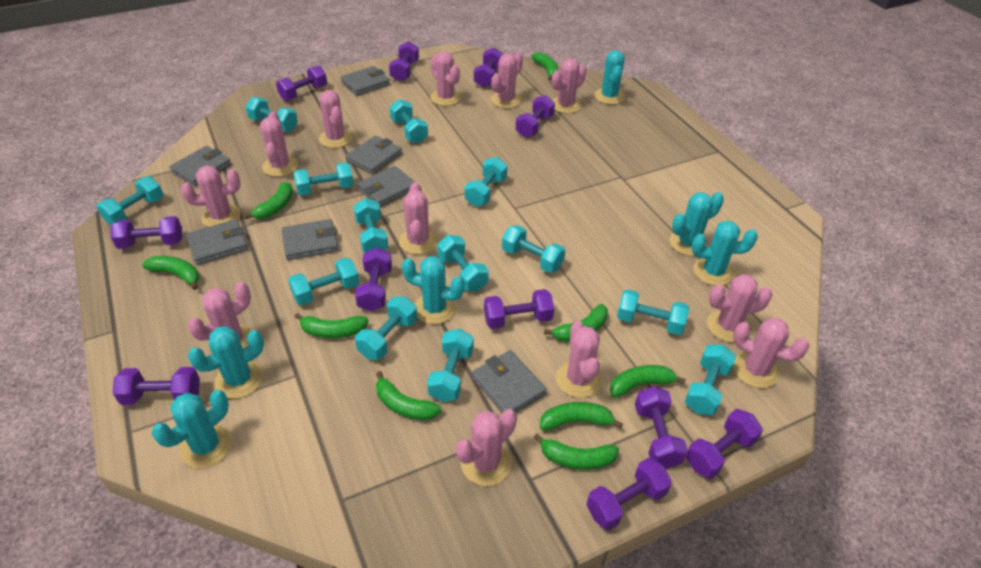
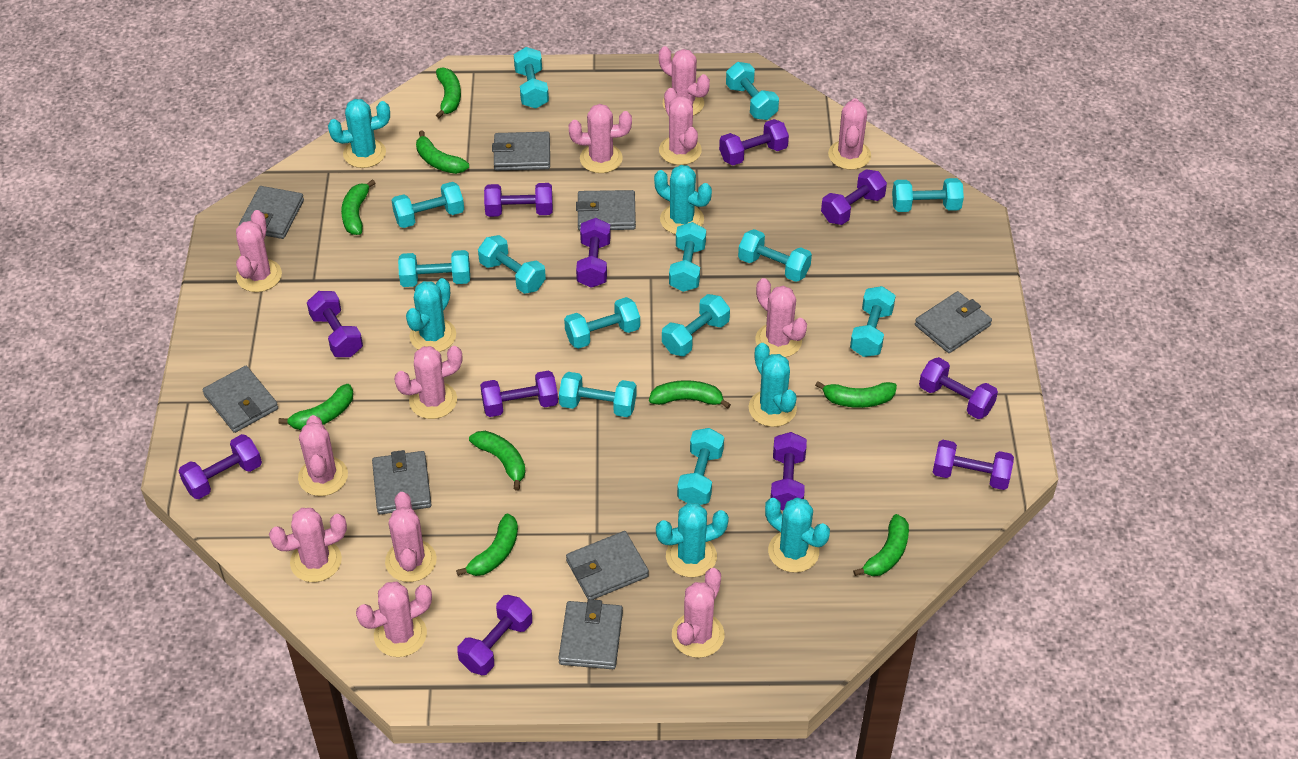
grey wallet: 7 -> 8

